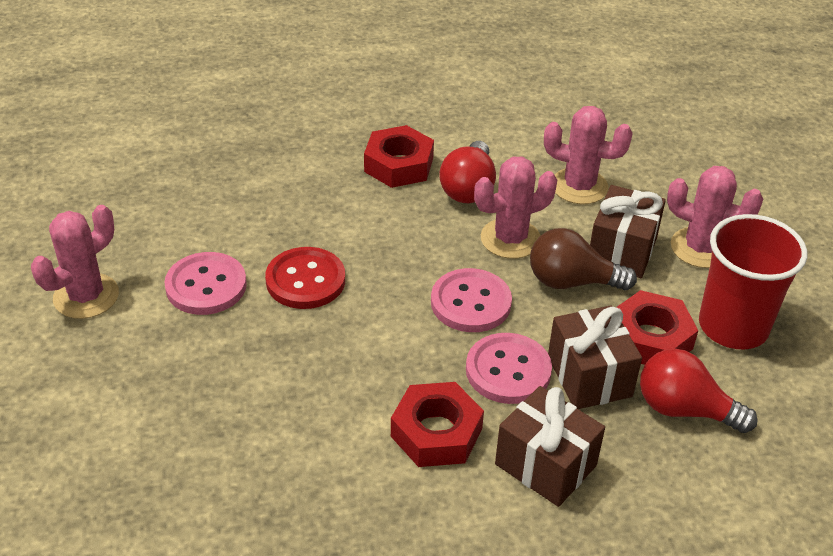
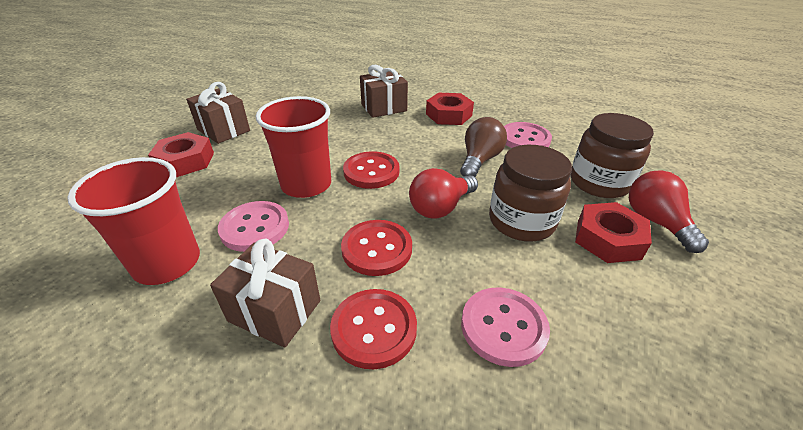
brown jar: 0 -> 2
pink cactus: 4 -> 0
red button: 1 -> 3
red cup: 1 -> 2

